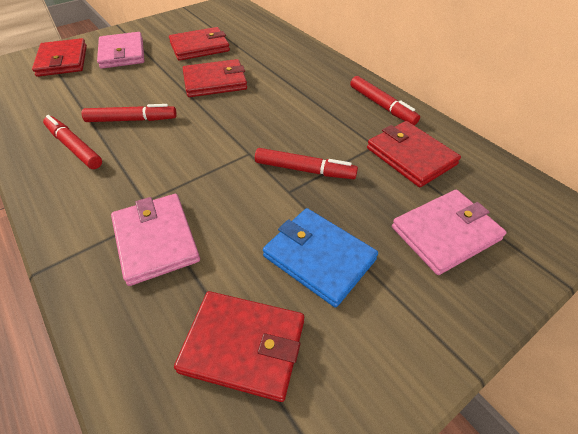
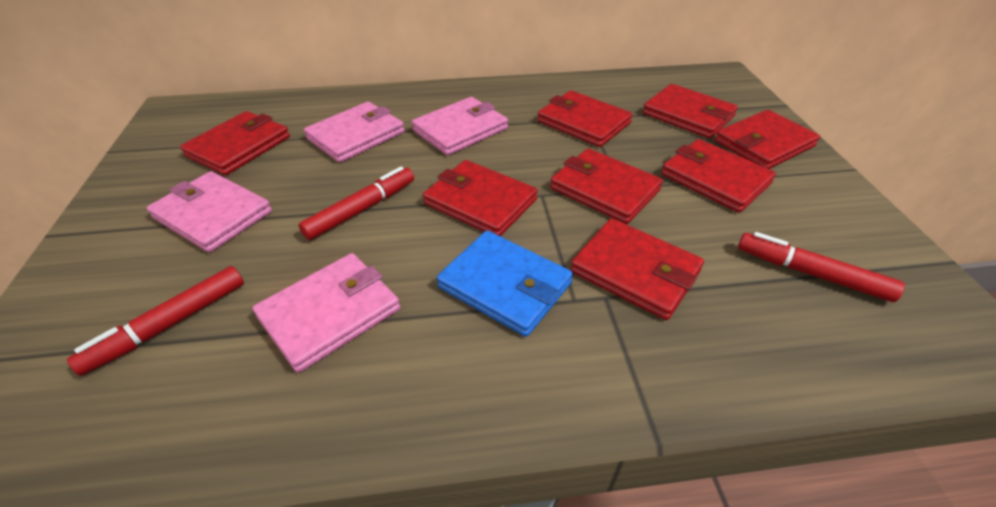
pink wallet: 3 -> 4
red marker: 4 -> 3
red wallet: 5 -> 8

